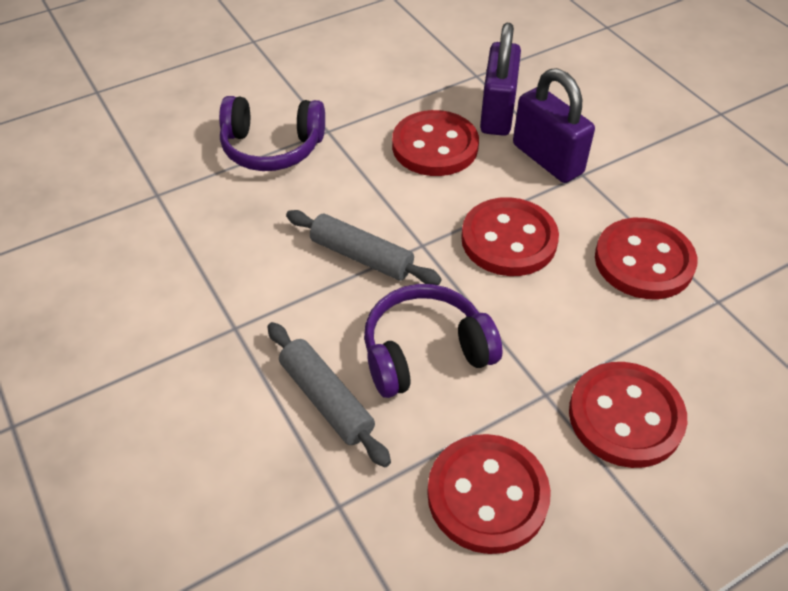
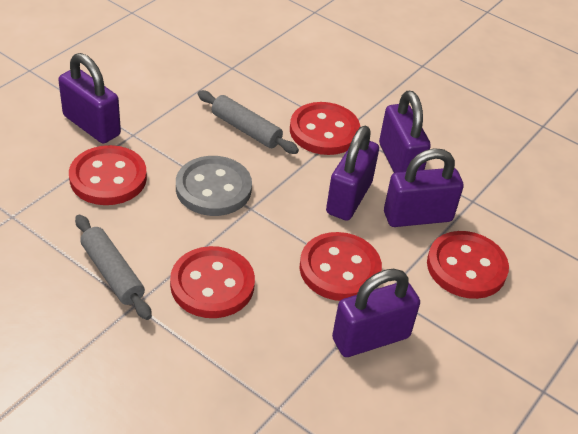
grey button: 0 -> 1
purple headphones: 2 -> 0
purple padlock: 2 -> 5

